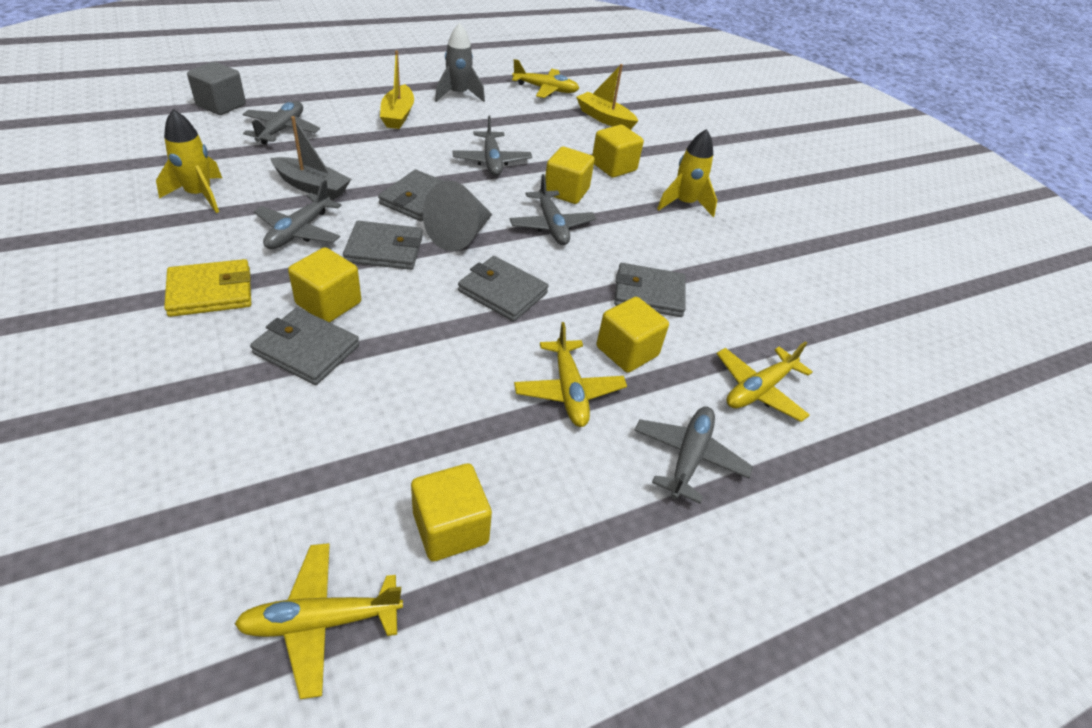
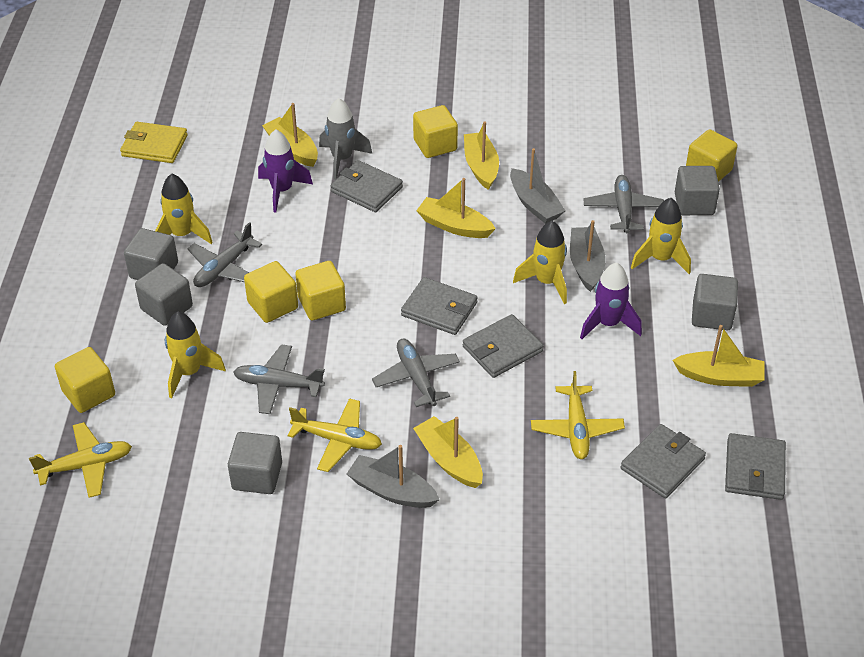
grey boat: 1 -> 3
grey cone: 1 -> 0
grey cube: 1 -> 5
grey plane: 5 -> 4
purple rocket: 0 -> 2
yellow boat: 2 -> 5
yellow plane: 4 -> 3
yellow rocket: 2 -> 4

